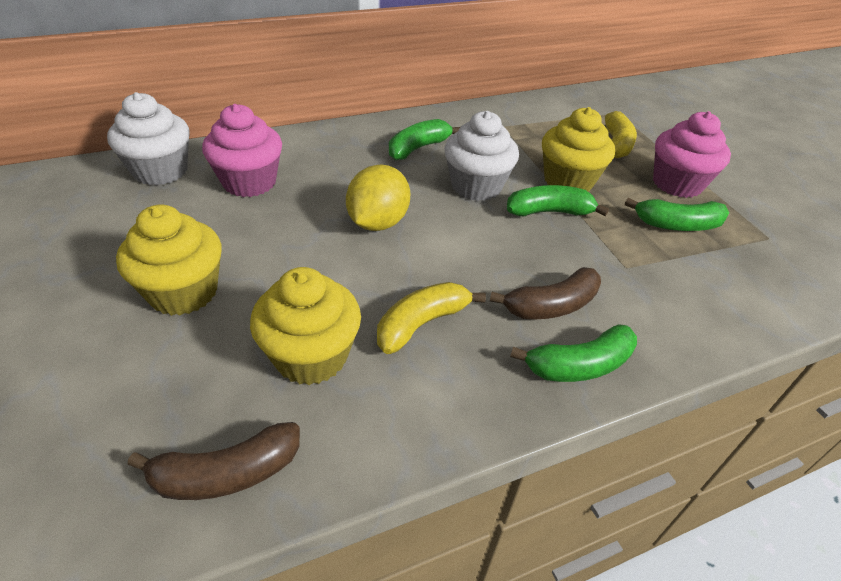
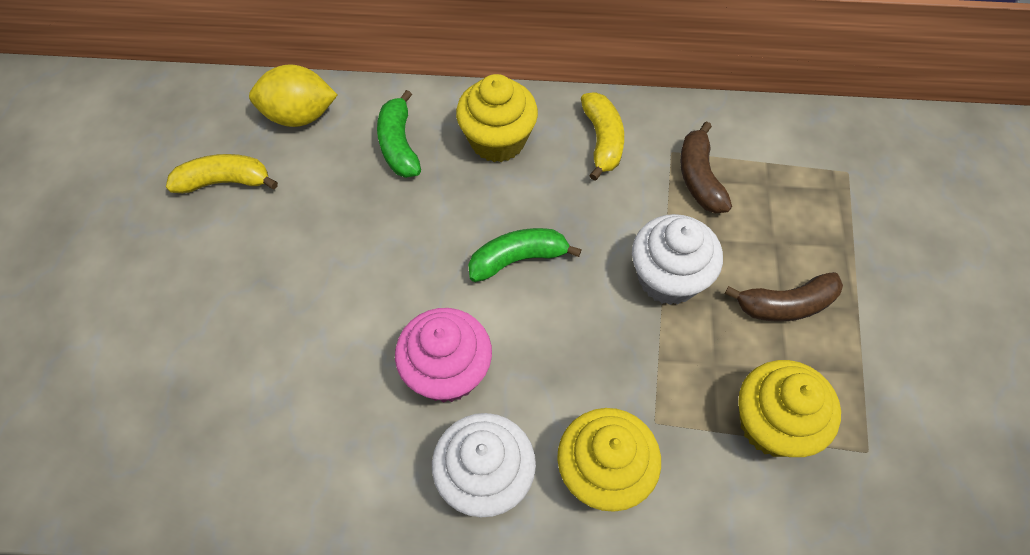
green banana: 4 -> 2
pink cupcake: 2 -> 1

